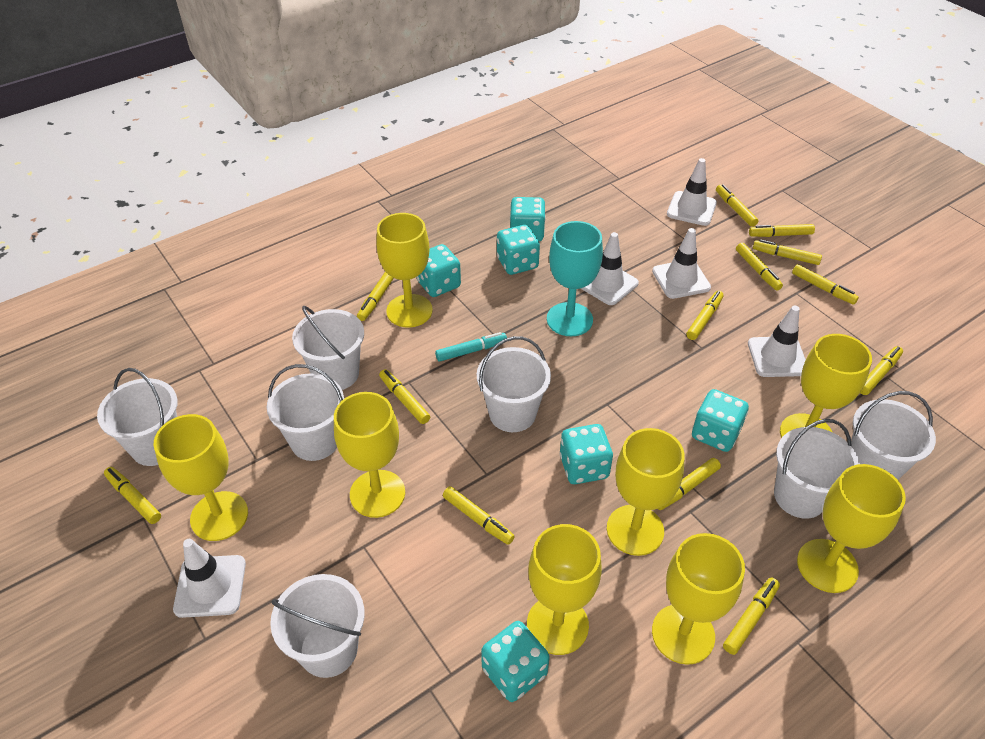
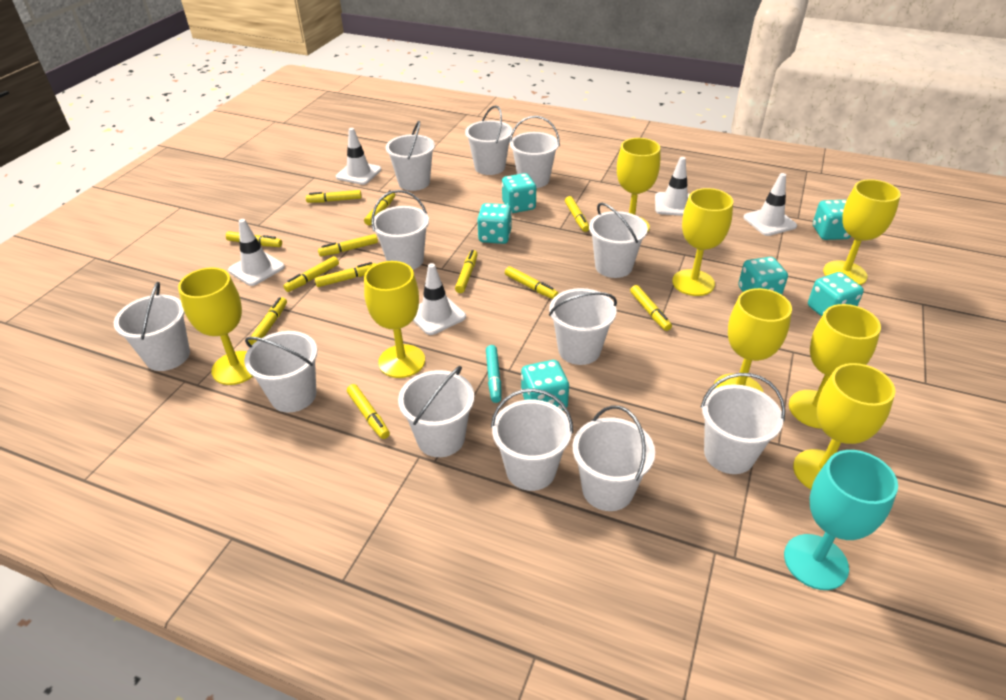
white bucket: 7 -> 12
yellow marker: 13 -> 12

